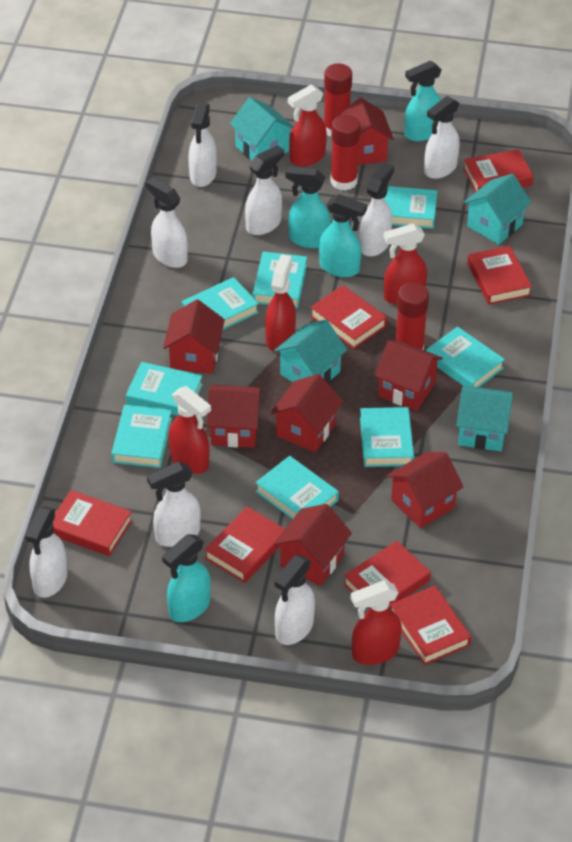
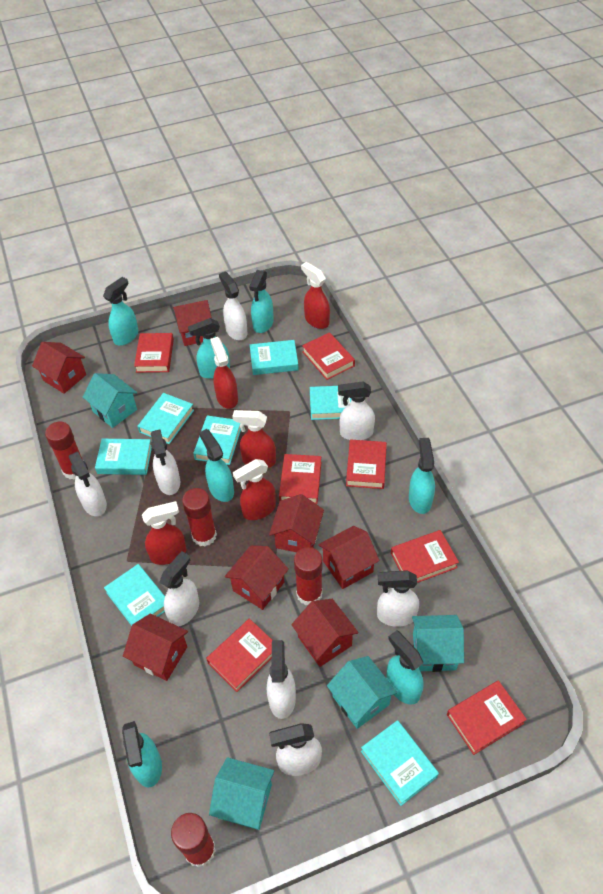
red glue stick: 3 -> 4
turquoise book: 8 -> 7
turquoise spray bottle: 4 -> 7

